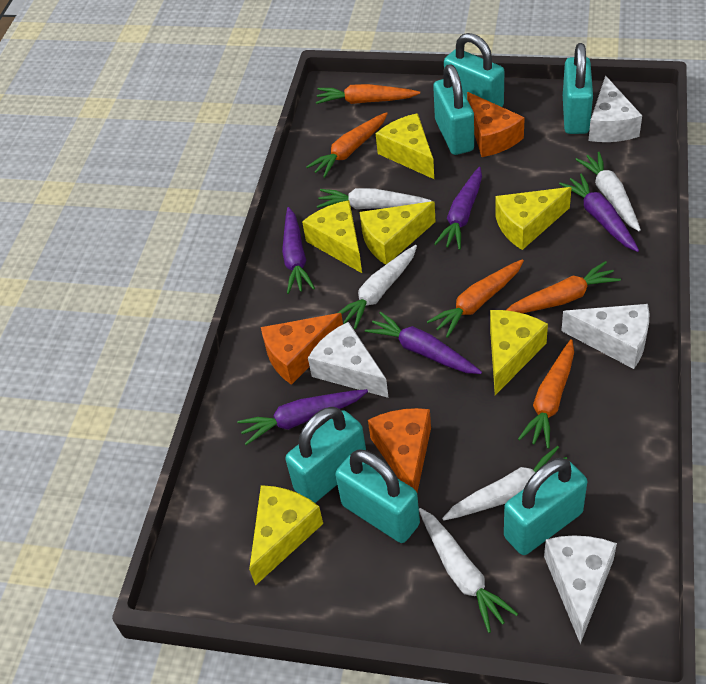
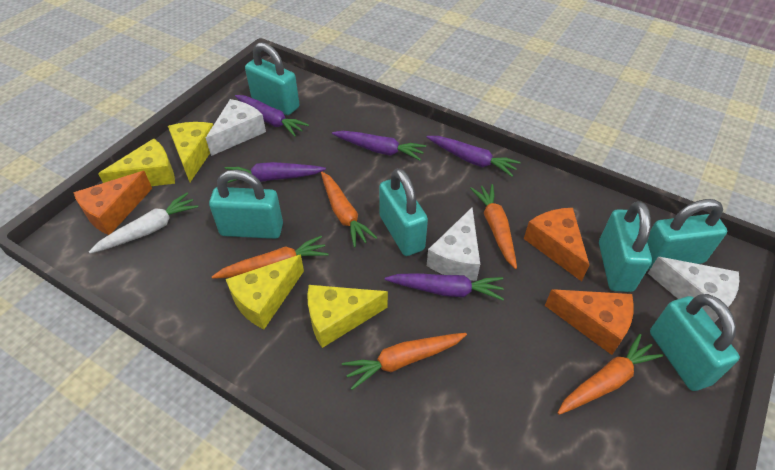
white carrot: 5 -> 1
white cheese: 4 -> 3
yellow cheese: 6 -> 4

